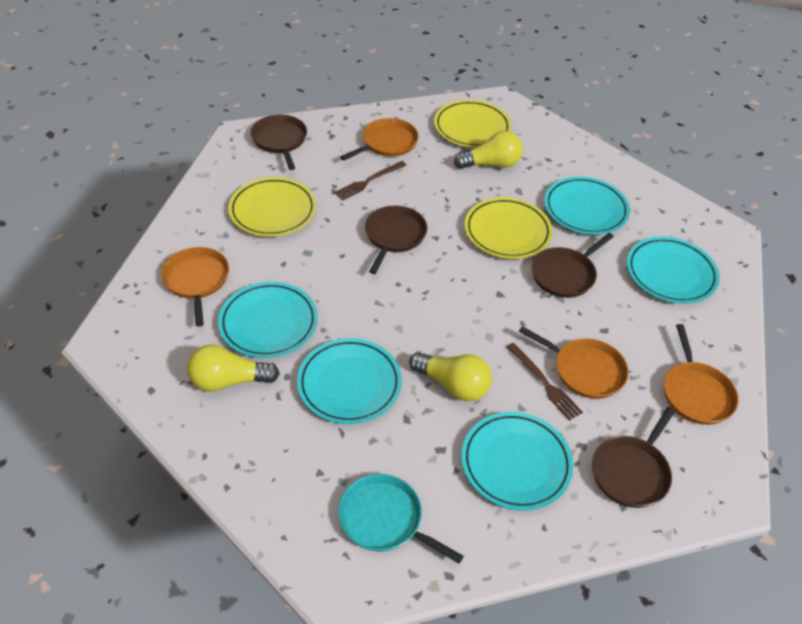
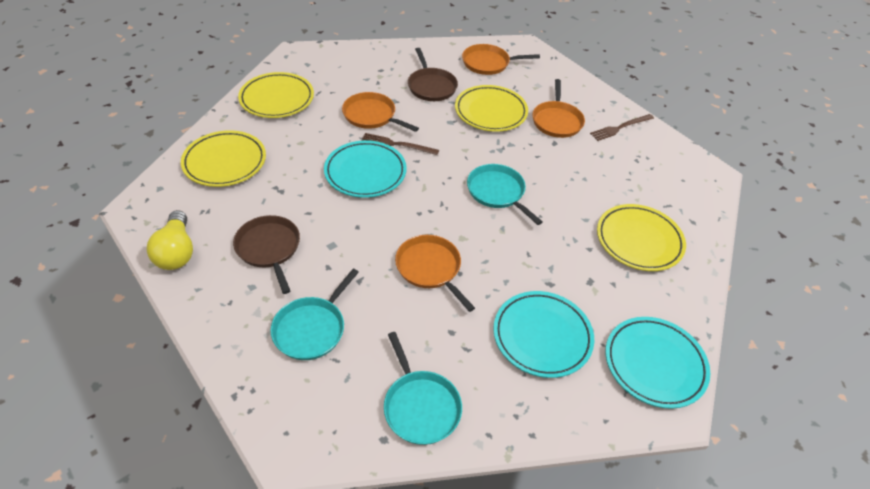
brown pan: 4 -> 2
turquoise pan: 1 -> 3
turquoise plate: 5 -> 3
yellow light bulb: 3 -> 1
yellow plate: 3 -> 4

